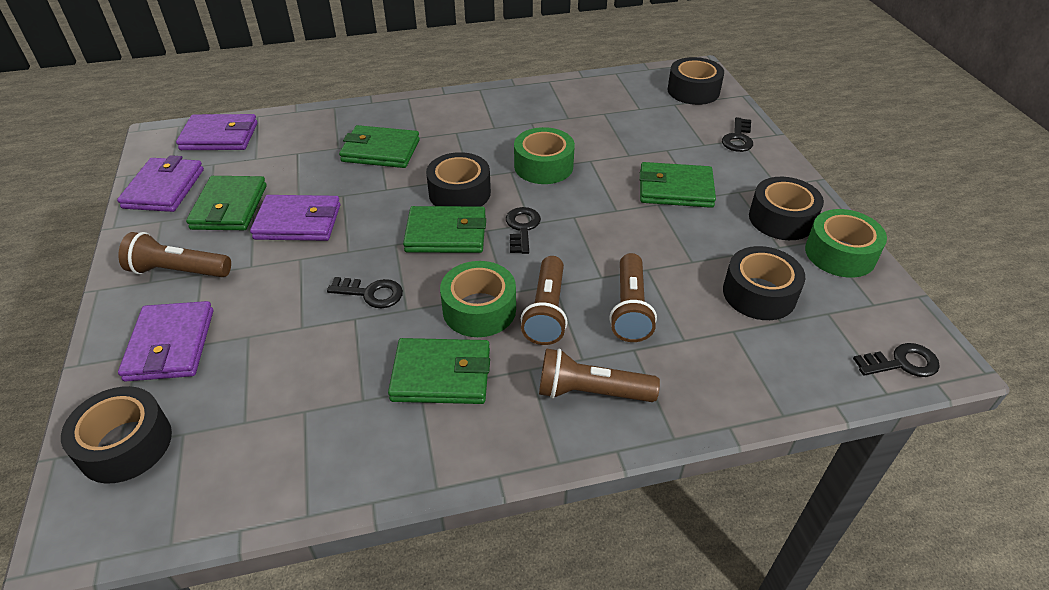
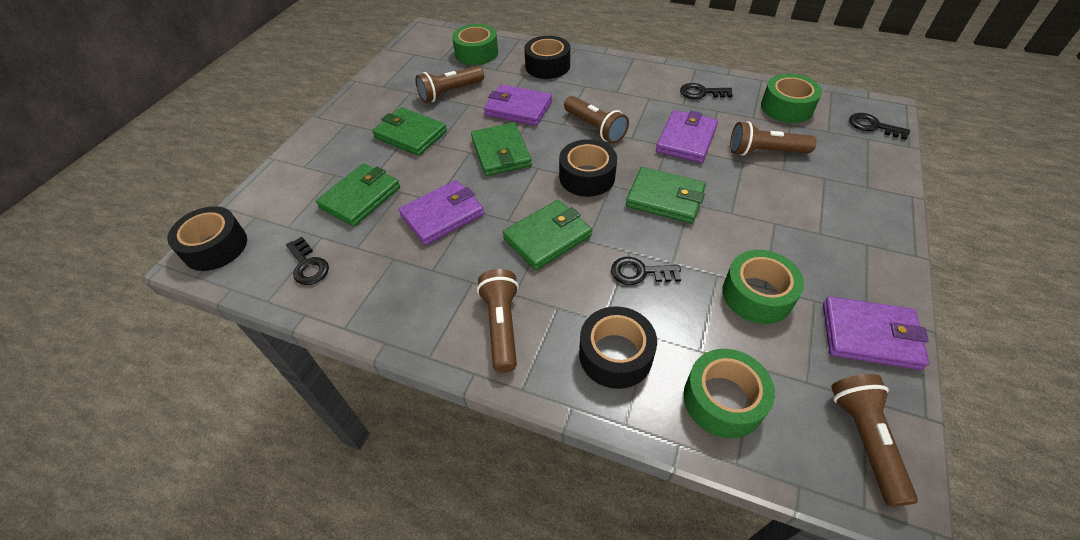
black tape: 5 -> 4
brown flashlight: 4 -> 5
green tape: 3 -> 4

